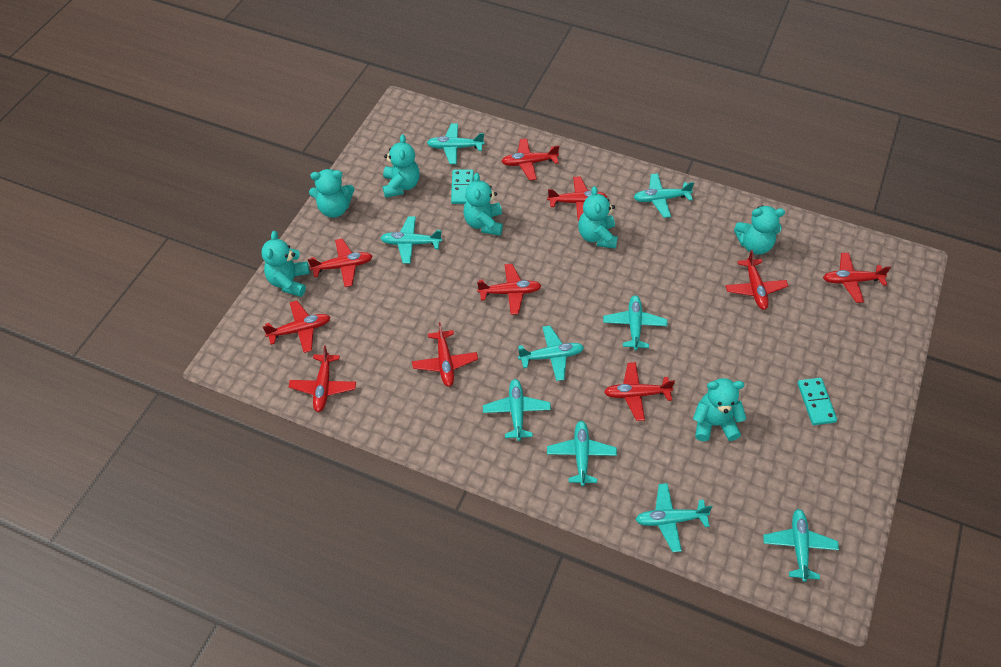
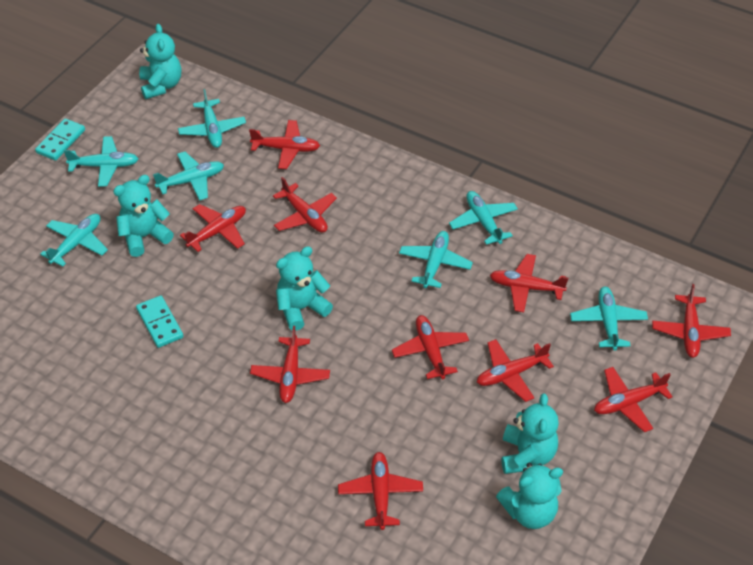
turquoise plane: 9 -> 7
turquoise teddy bear: 7 -> 5

